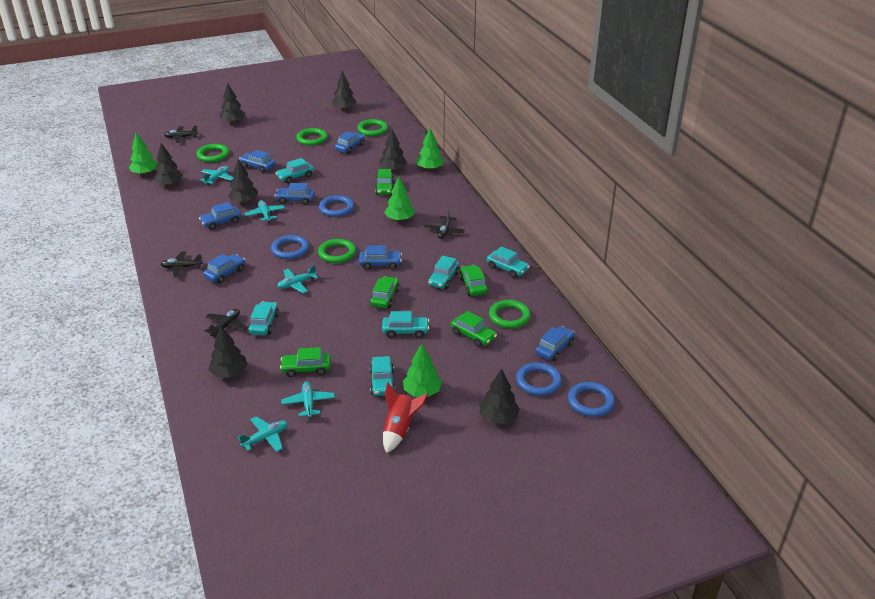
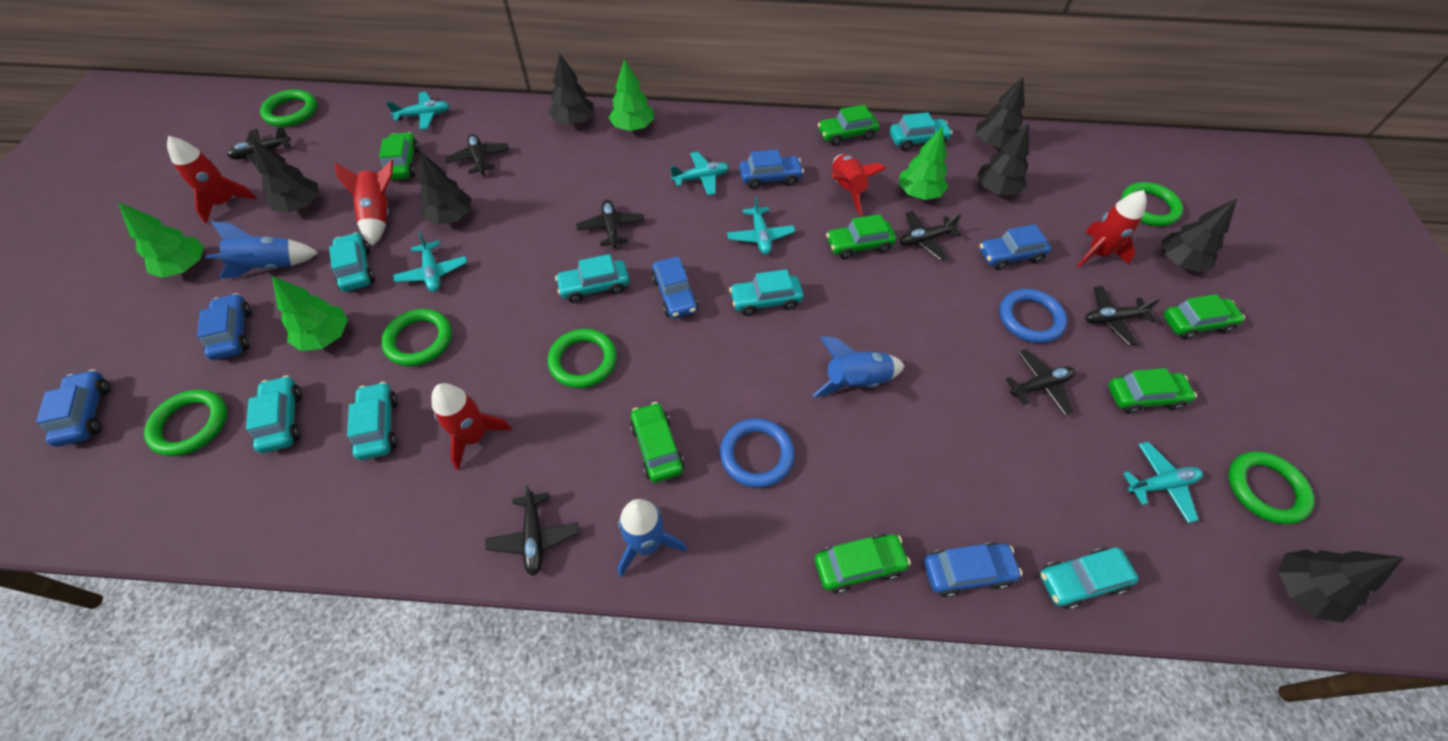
black plane: 4 -> 7
blue car: 7 -> 6
blue ring: 4 -> 2
blue rocket: 0 -> 3
green car: 5 -> 7
green ring: 5 -> 6
red rocket: 1 -> 5
turquoise car: 6 -> 7

